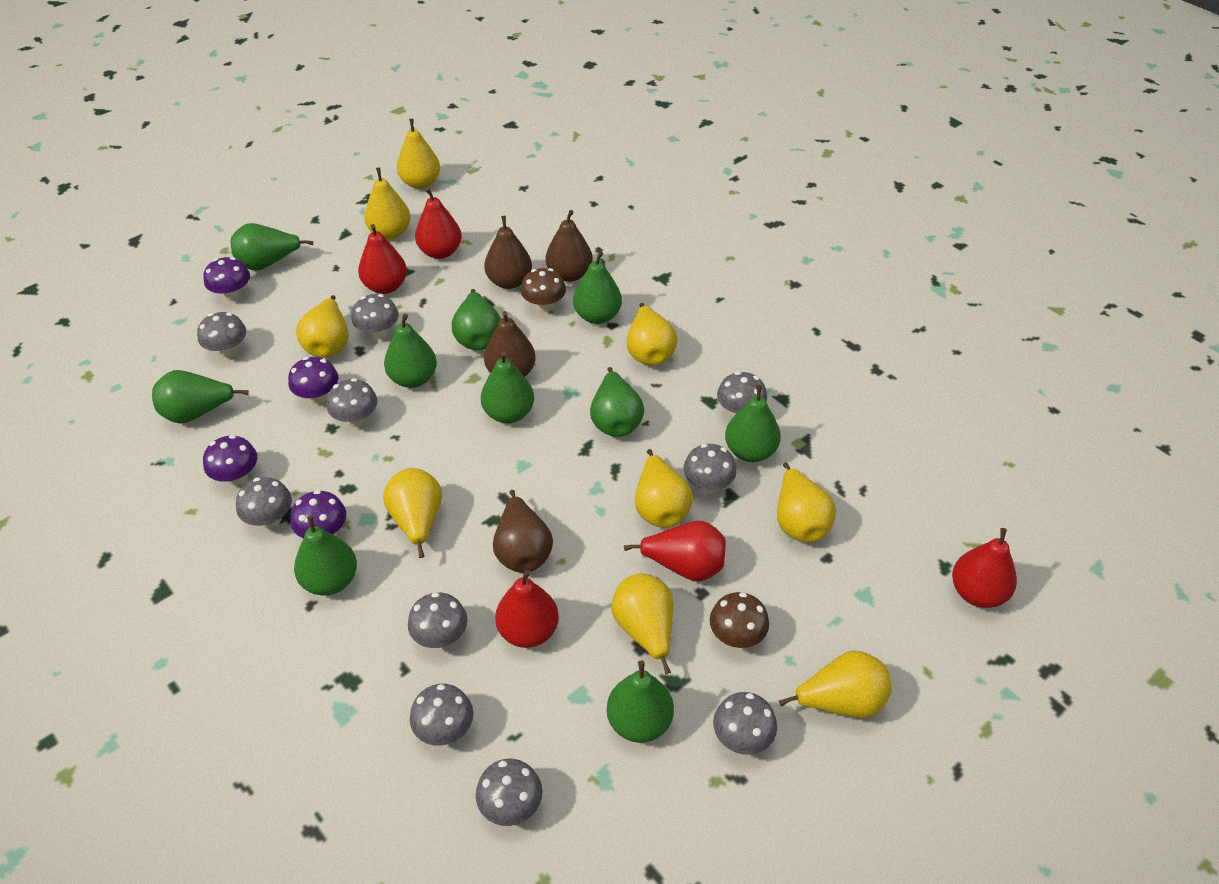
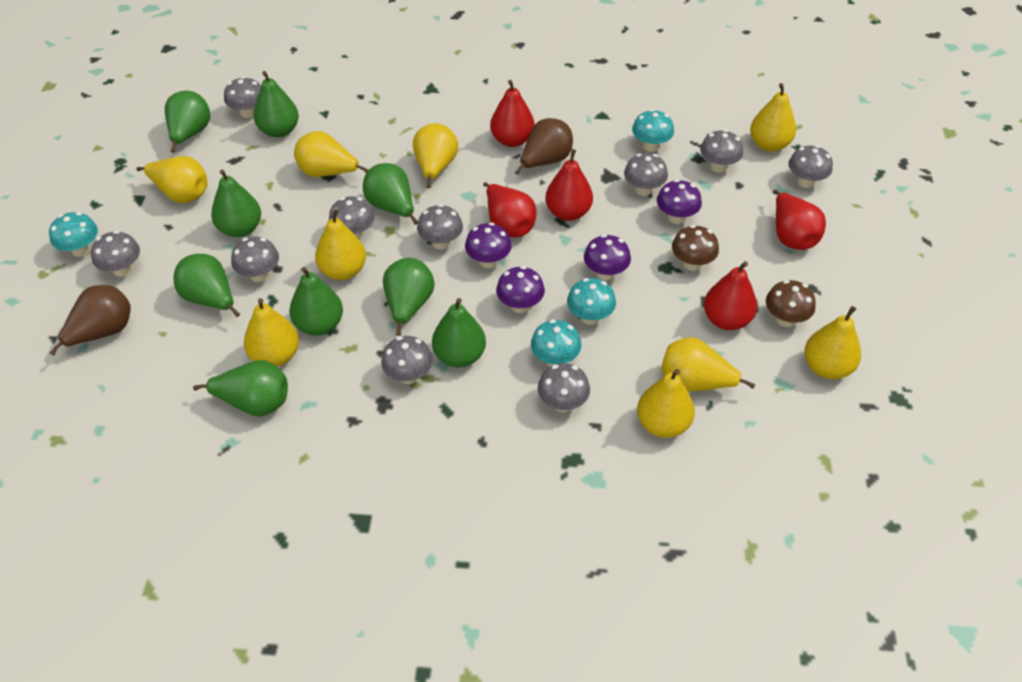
brown pear: 4 -> 2
green pear: 10 -> 9
turquoise mushroom: 0 -> 4

